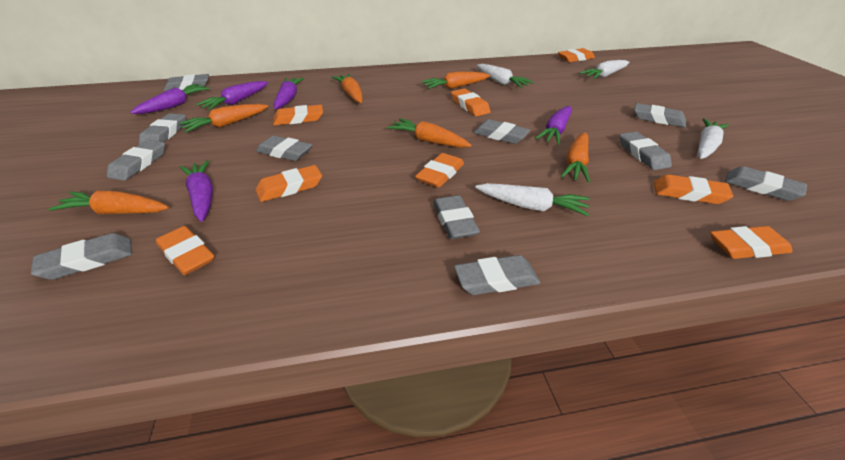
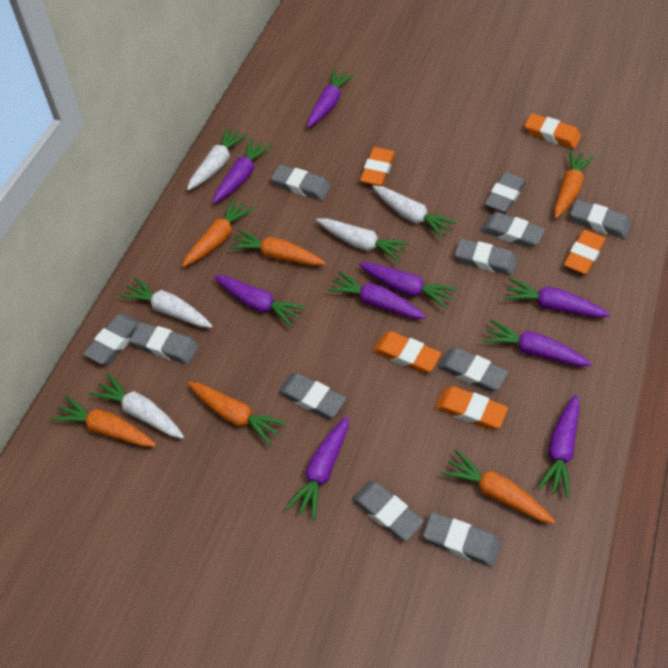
orange eraser: 8 -> 5
purple carrot: 5 -> 9
white carrot: 4 -> 5

